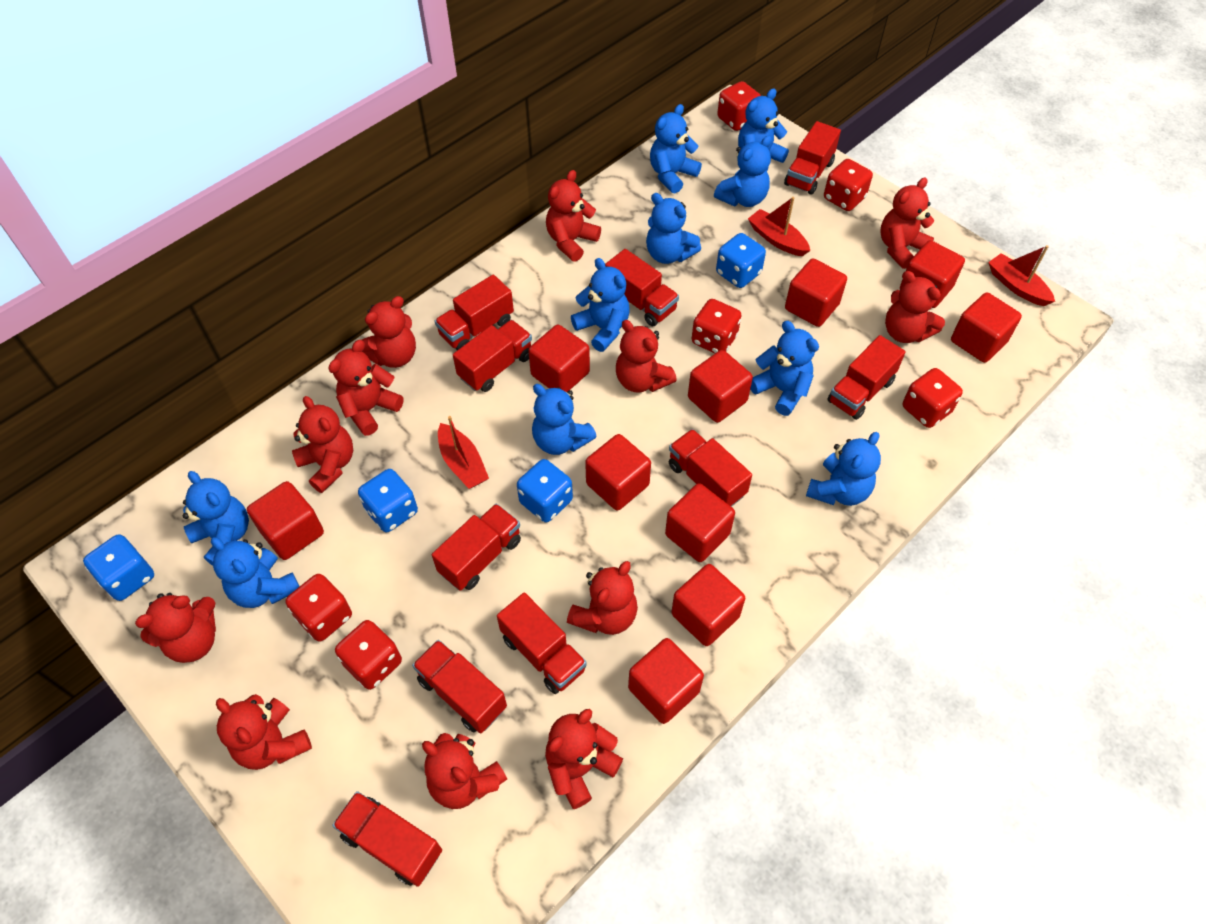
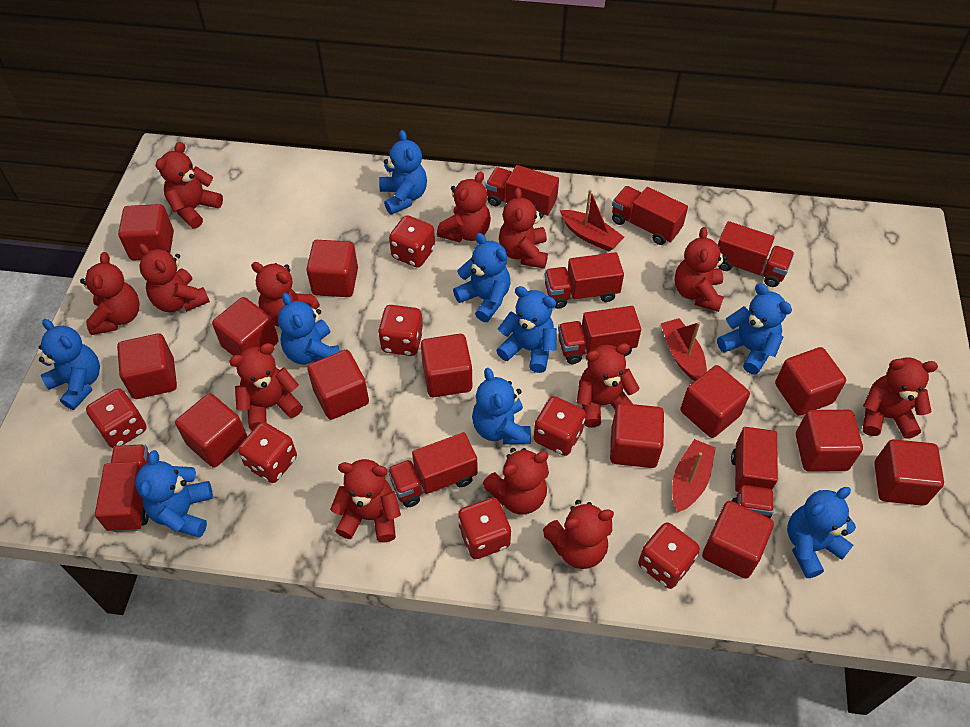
blue dice: 4 -> 0
blue teddy bear: 10 -> 9
red cube: 10 -> 13
red dice: 6 -> 7
red teddy bear: 12 -> 13
red truck: 10 -> 8

